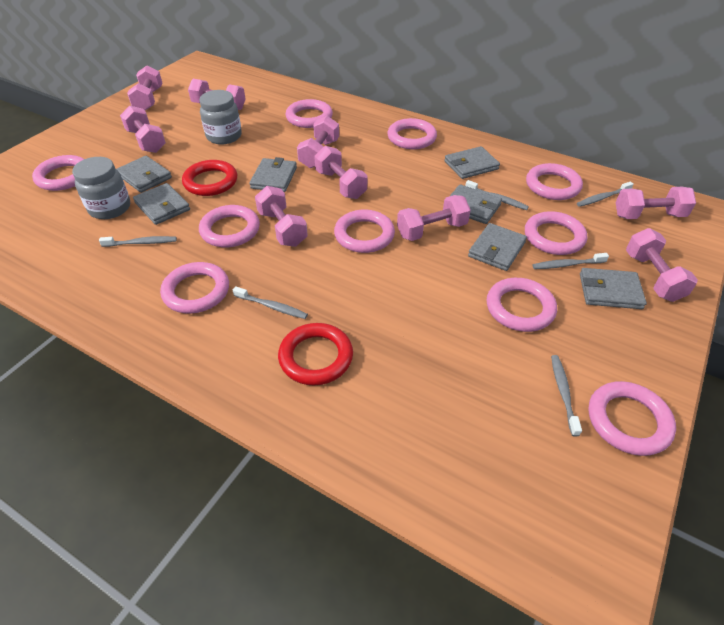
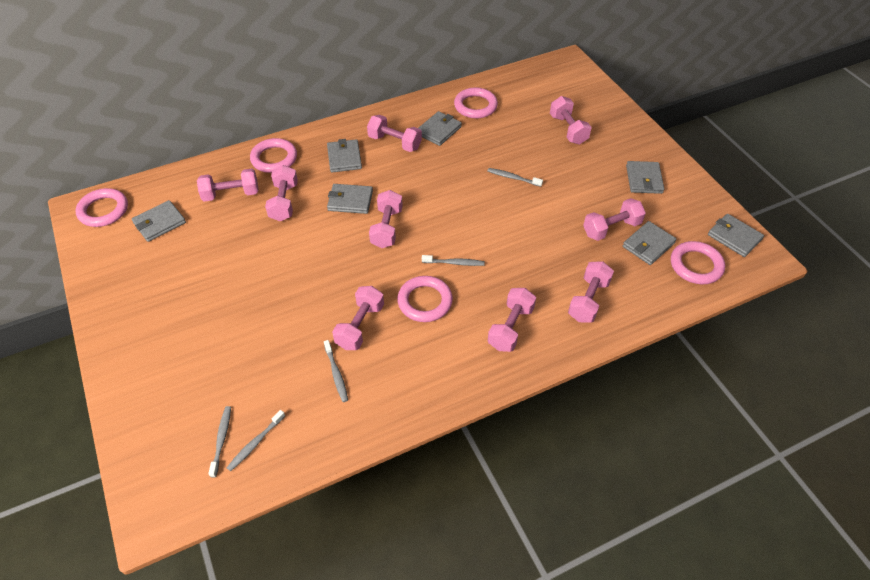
grey jar: 2 -> 0
grey toothbrush: 6 -> 5
pink ring: 10 -> 5
red ring: 2 -> 0

